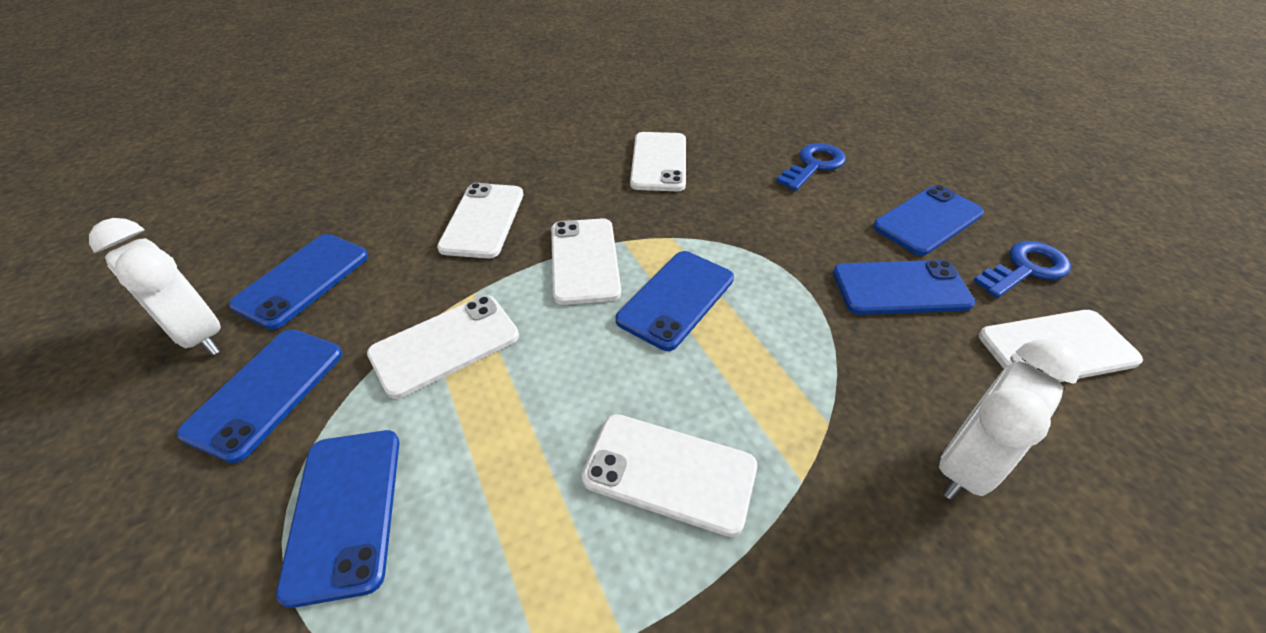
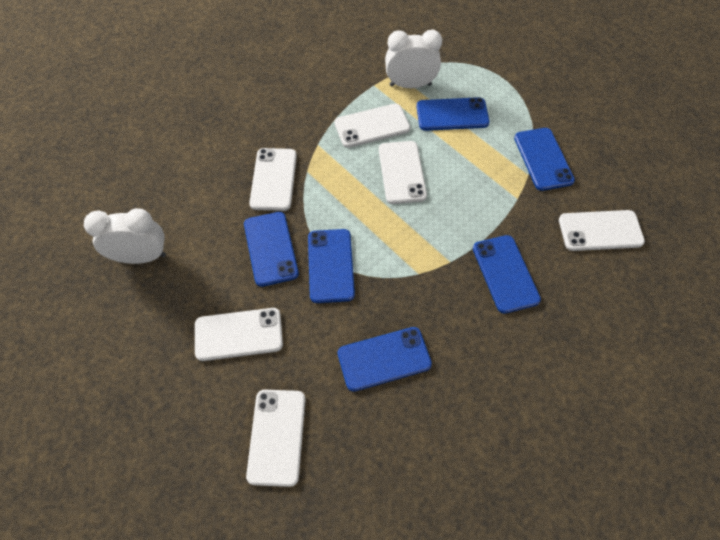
blue key: 2 -> 0

